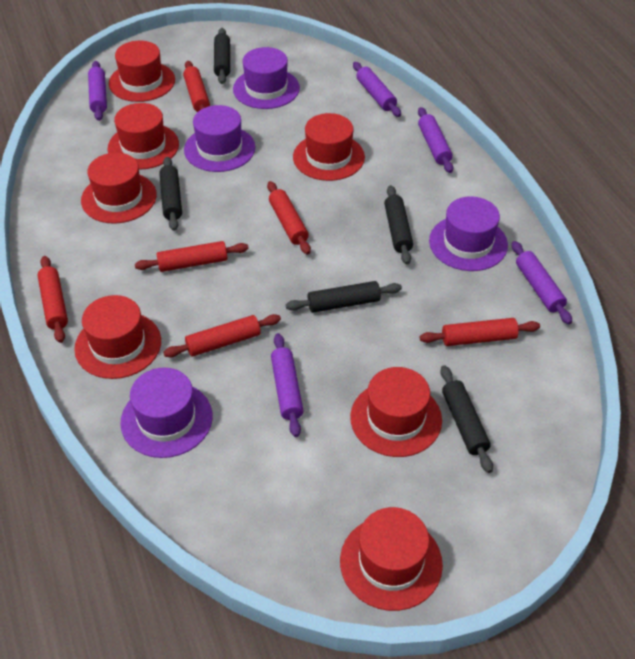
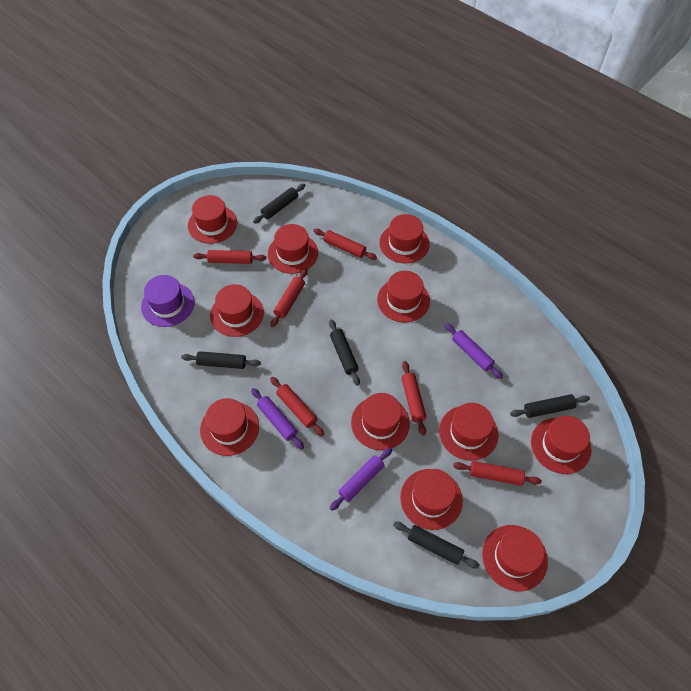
purple hat: 4 -> 1
purple rolling pin: 5 -> 3
red hat: 7 -> 11

